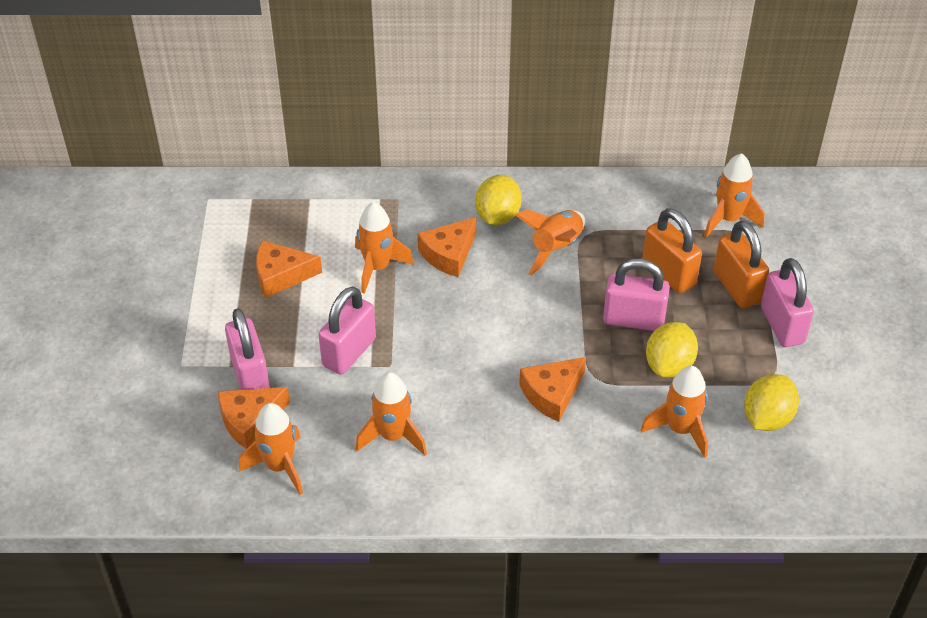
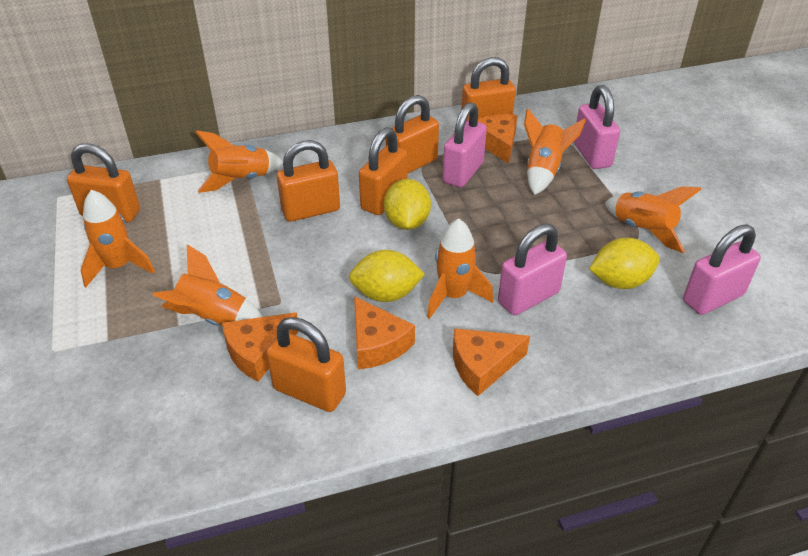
orange padlock: 2 -> 6

